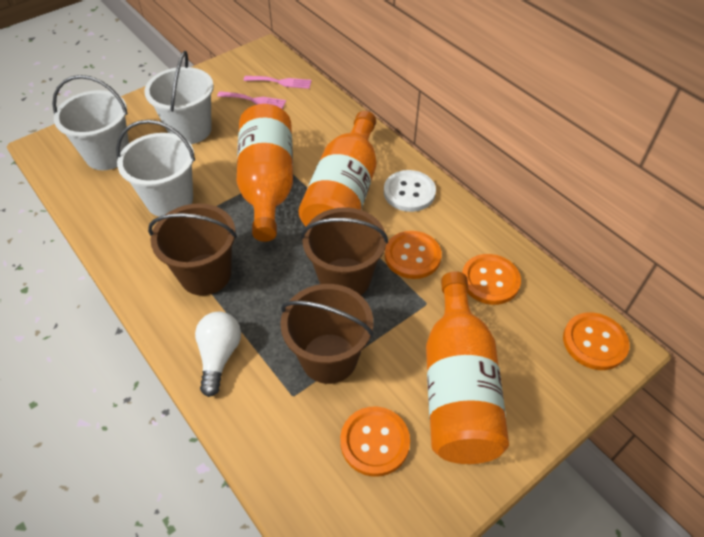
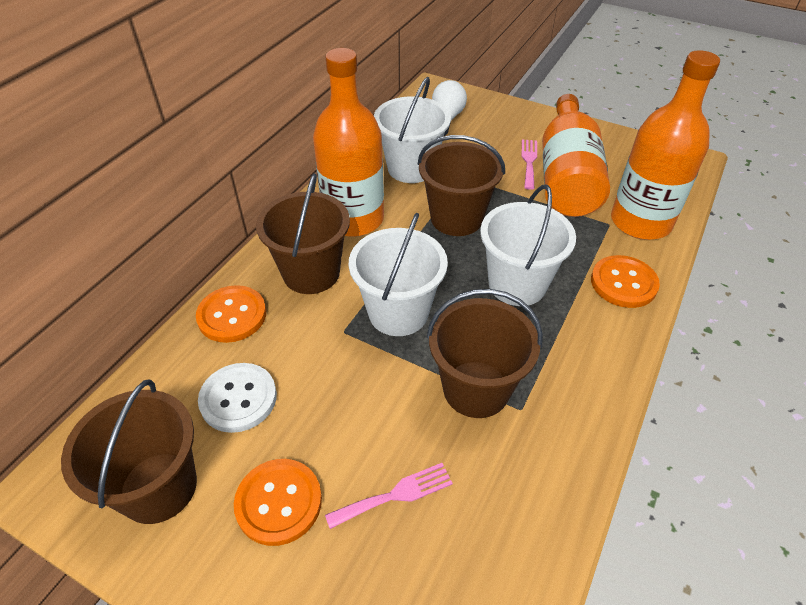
brown bucket: 3 -> 4
orange button: 4 -> 3

